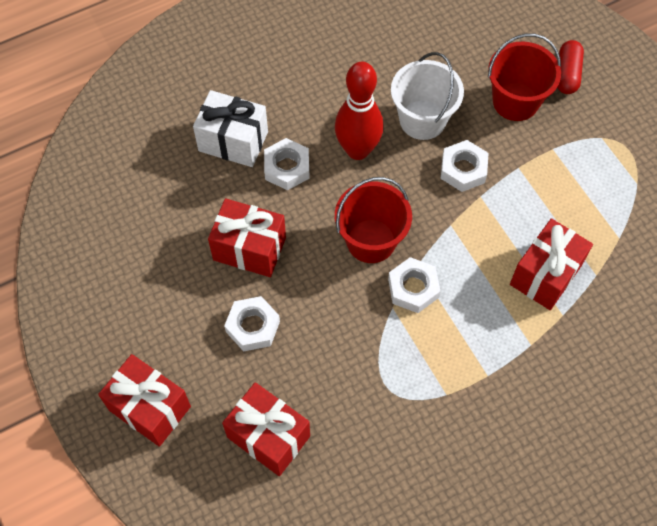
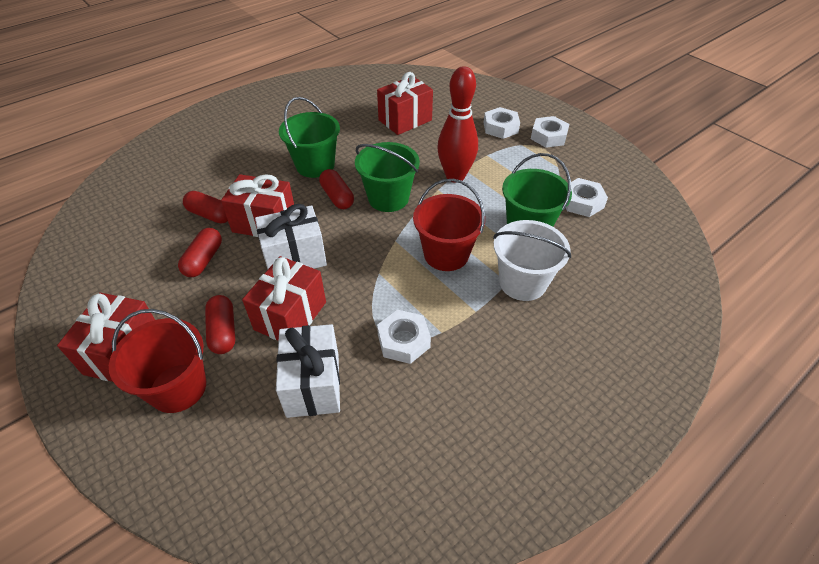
green bucket: 0 -> 3
red capsule: 1 -> 4
white gift: 1 -> 2

